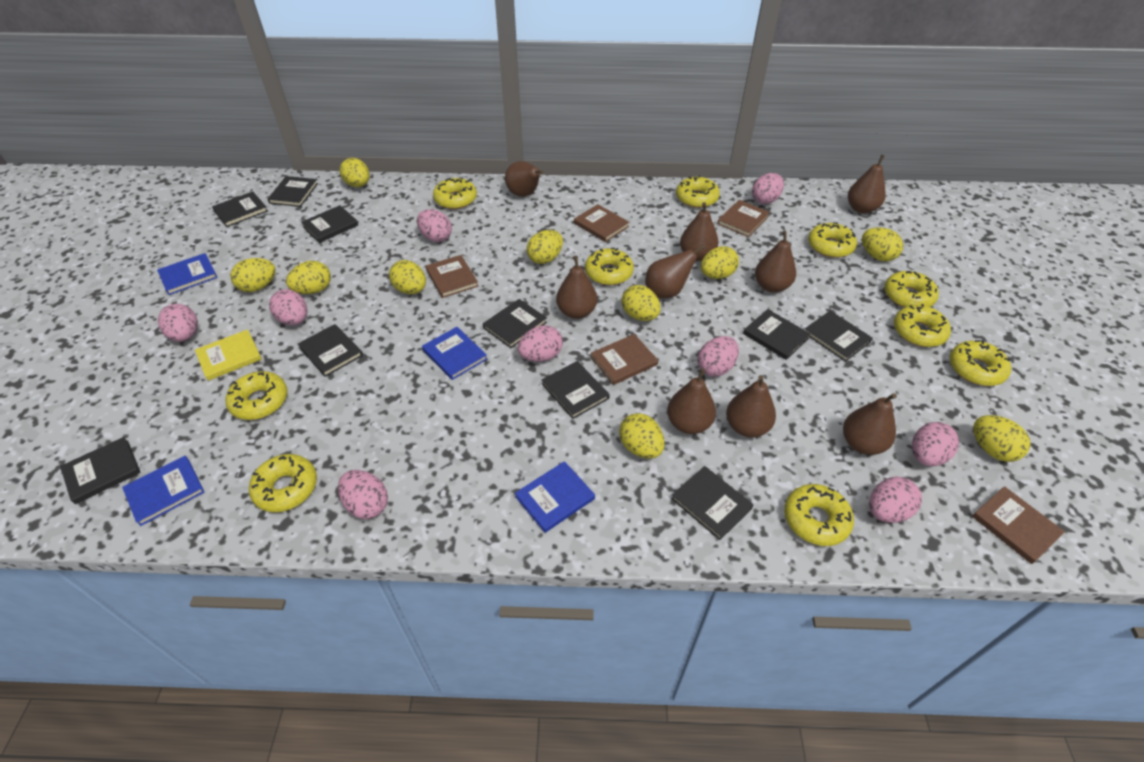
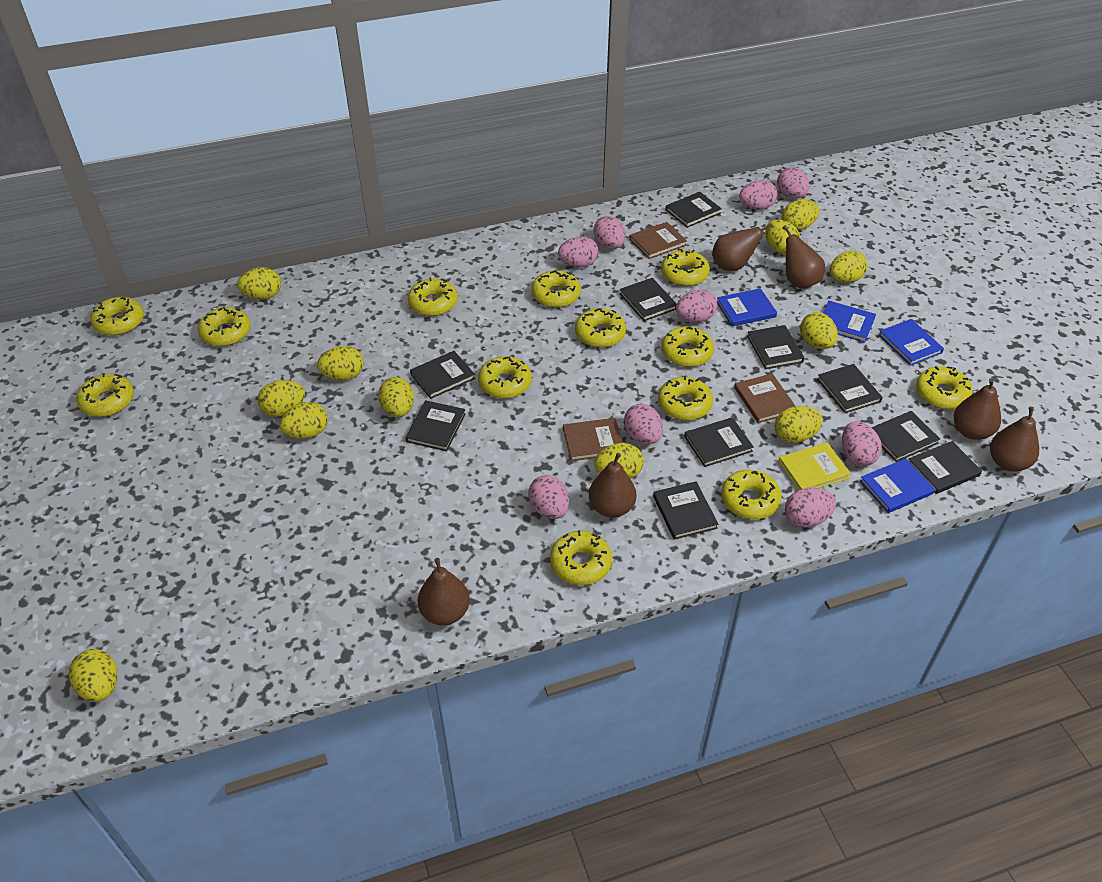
brown book: 5 -> 3
brown pear: 9 -> 6
yellow donut: 10 -> 13
yellow egg: 10 -> 12

